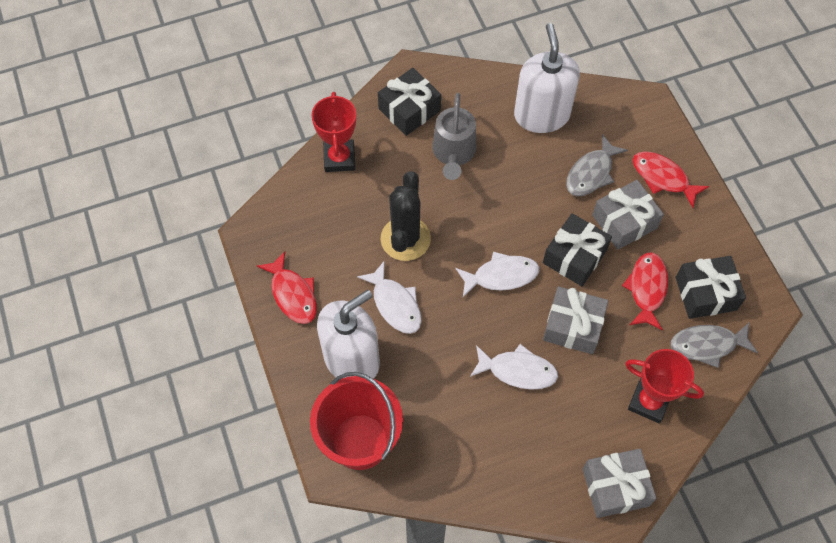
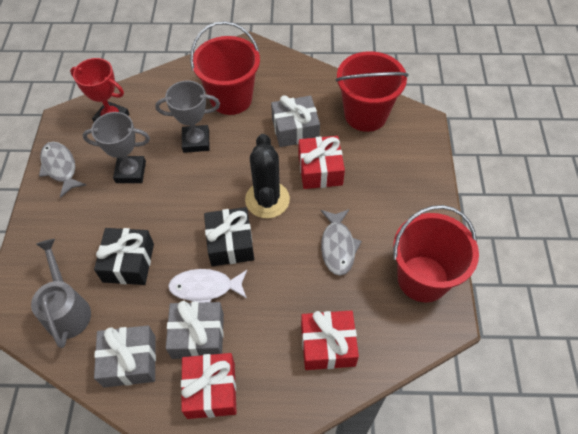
black gift: 3 -> 2
grey trophy: 0 -> 2
red bucket: 1 -> 3
red fish: 3 -> 0
red gift: 0 -> 3
red trophy: 2 -> 1
white fish: 3 -> 1
white soap dispenser: 2 -> 0

